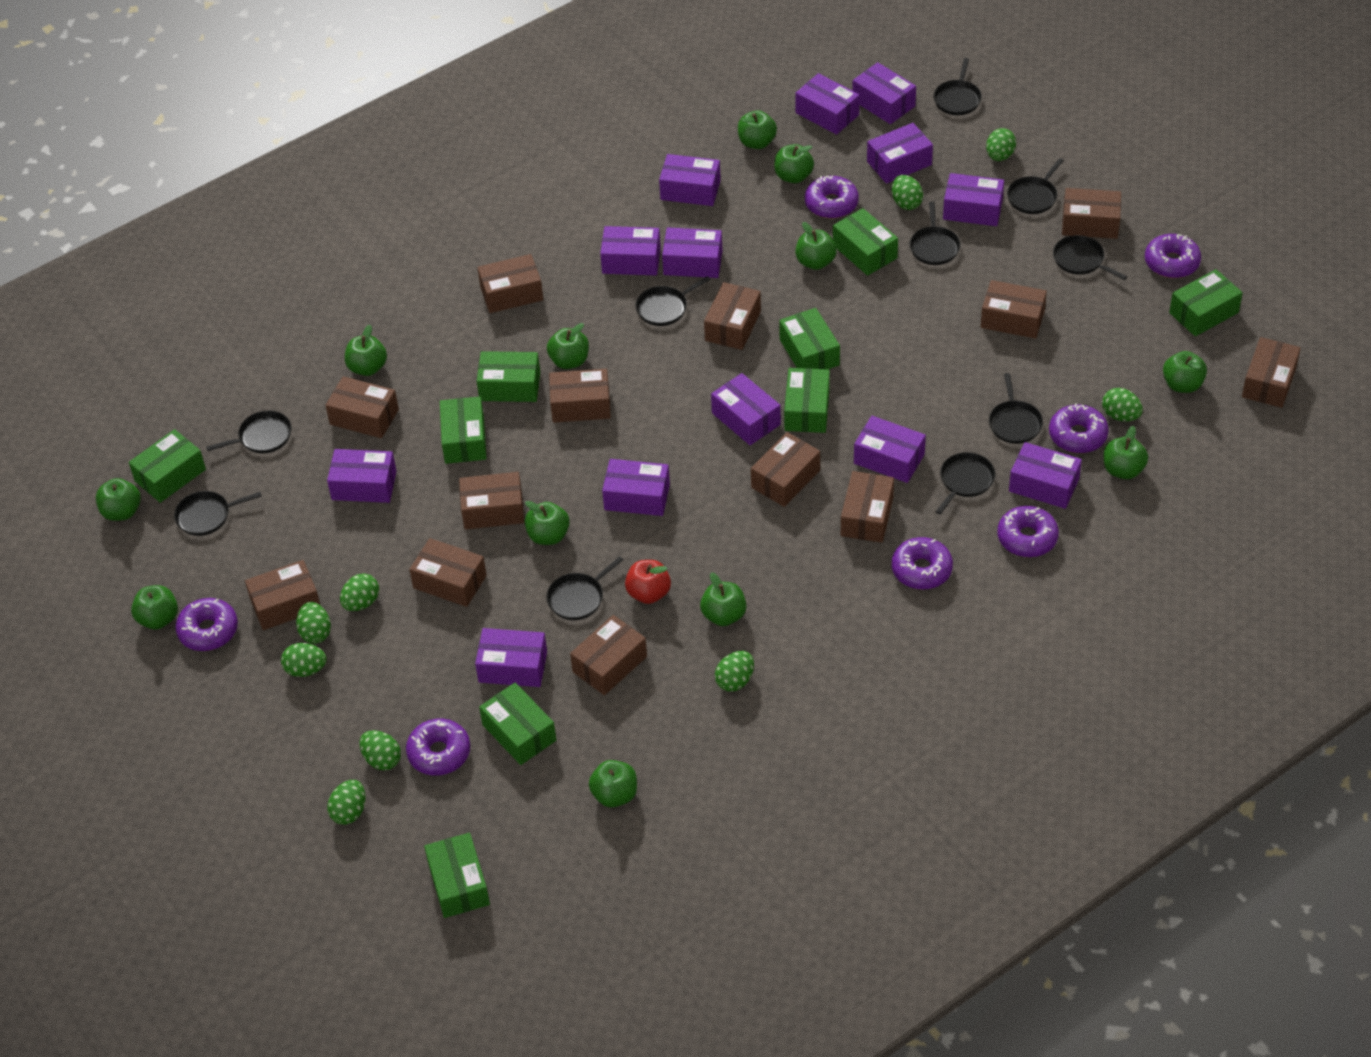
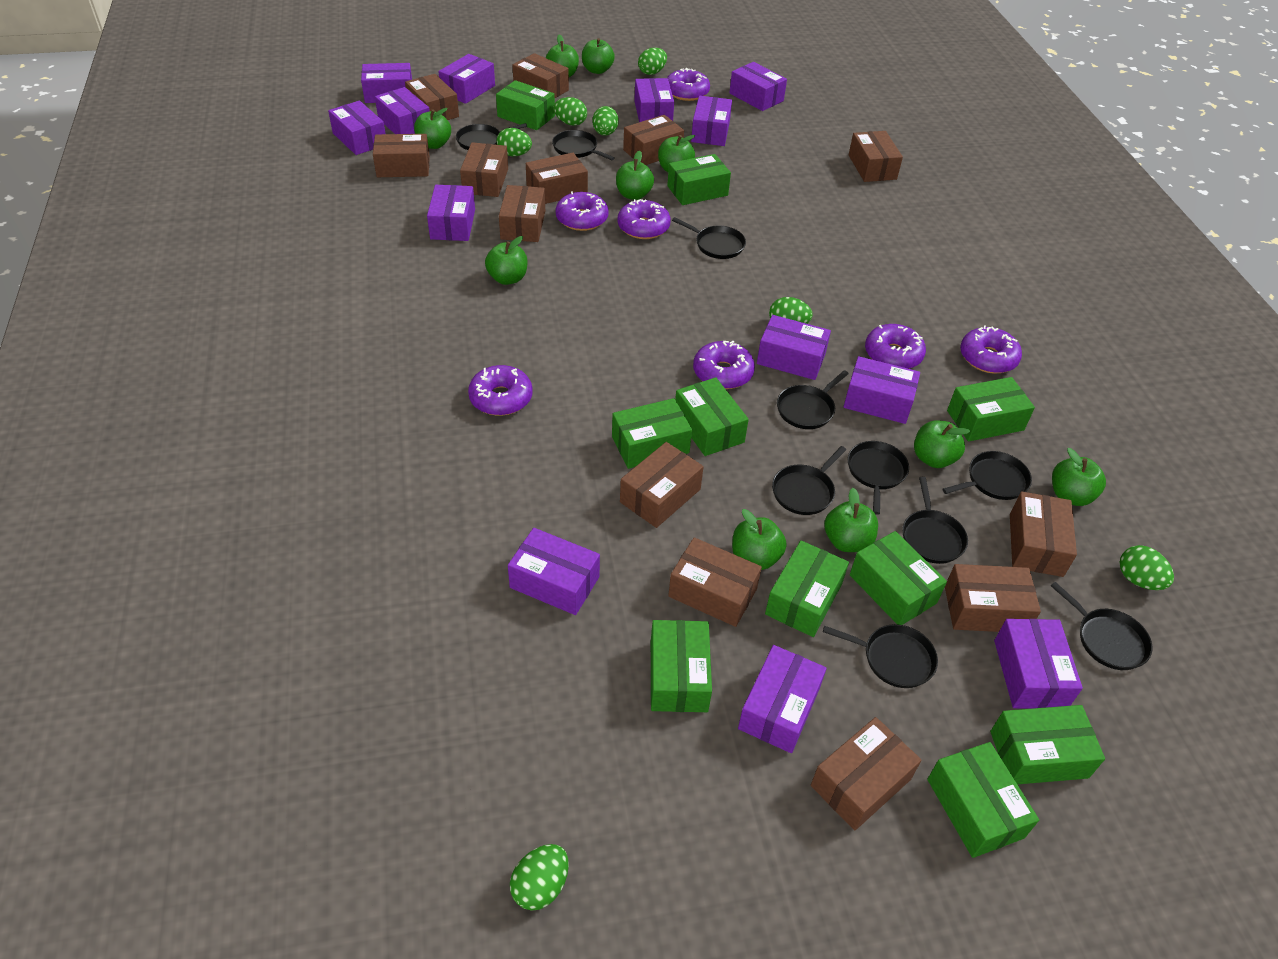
green apple: 12 -> 10
green box: 9 -> 10
green egg: 9 -> 7
red apple: 1 -> 0

